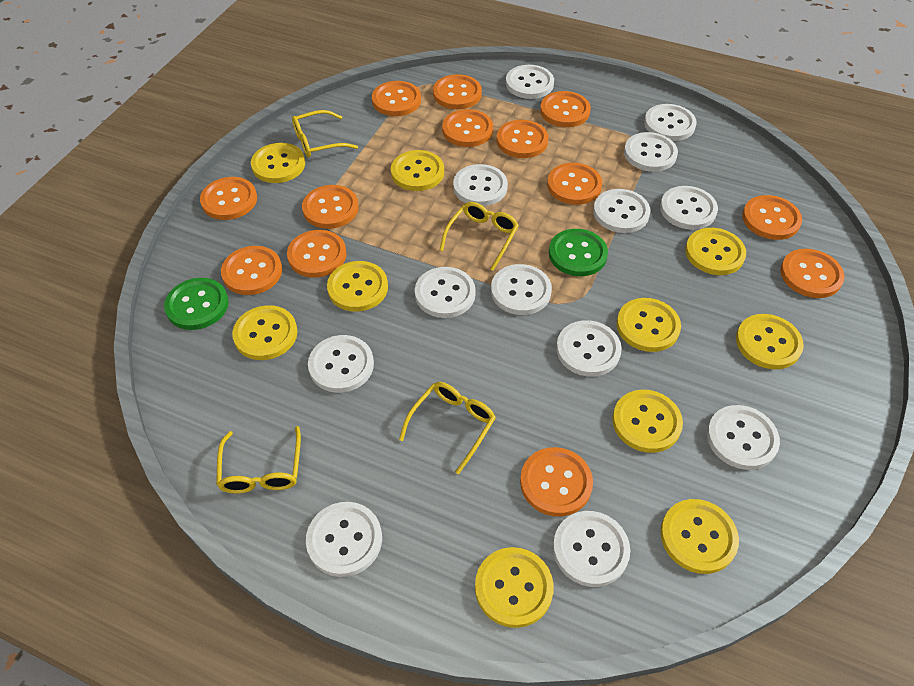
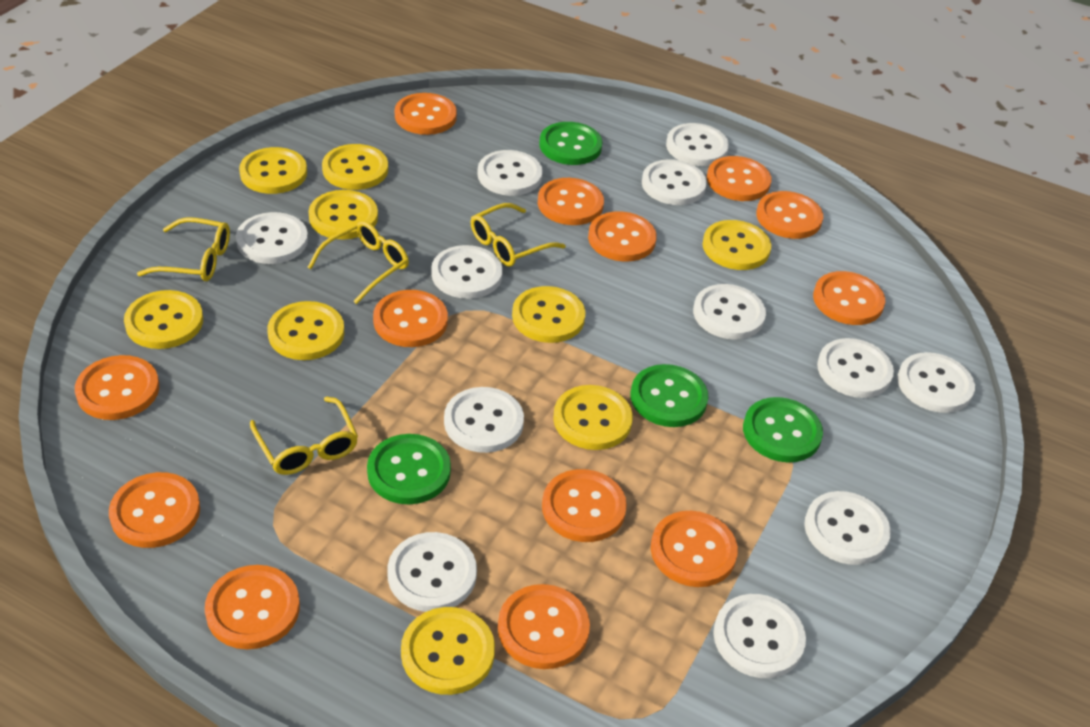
green button: 2 -> 4
white button: 13 -> 12
yellow button: 10 -> 9

